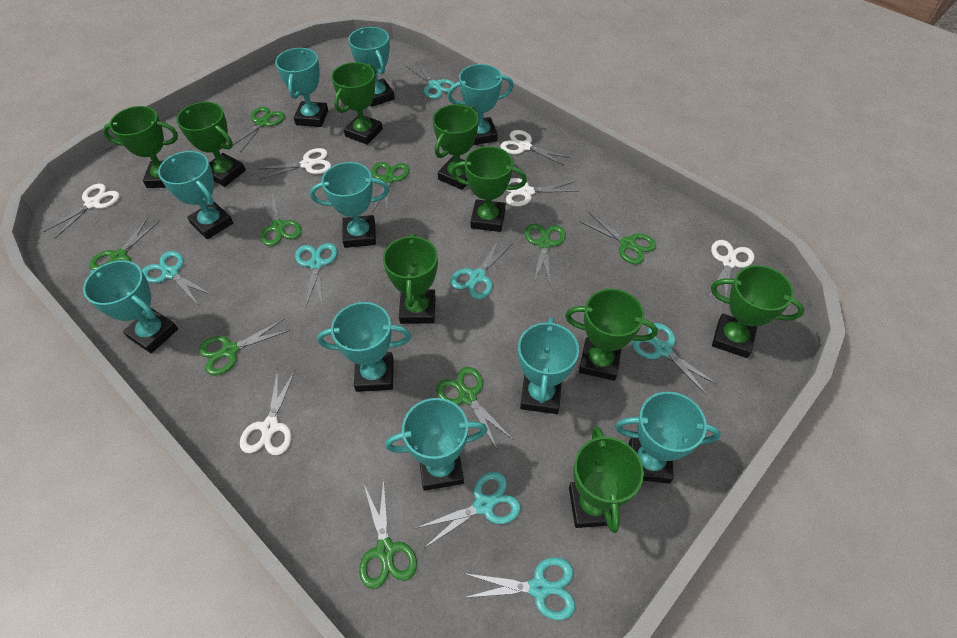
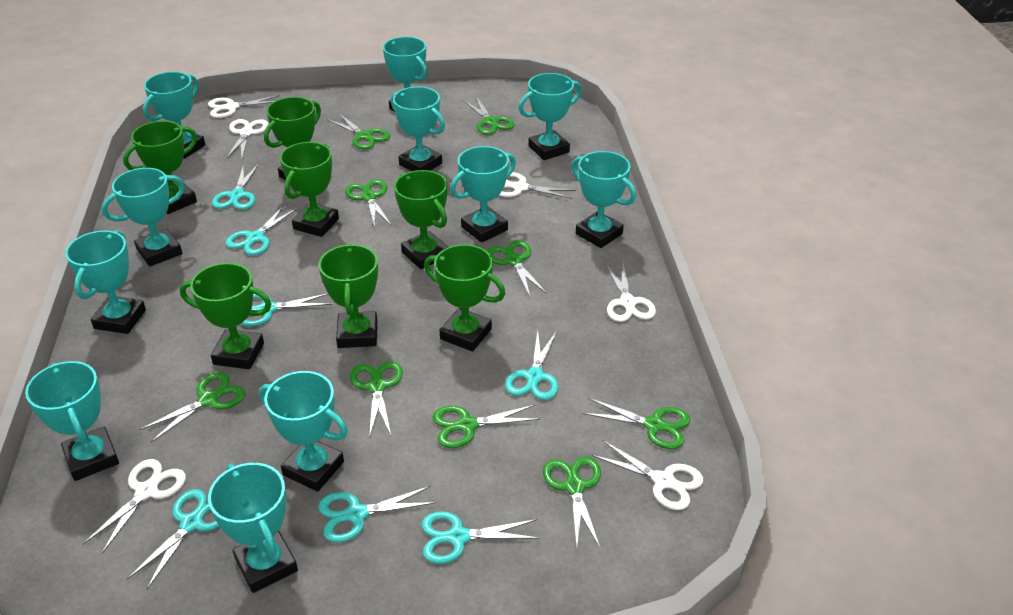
green trophy: 9 -> 7
turquoise trophy: 10 -> 11

